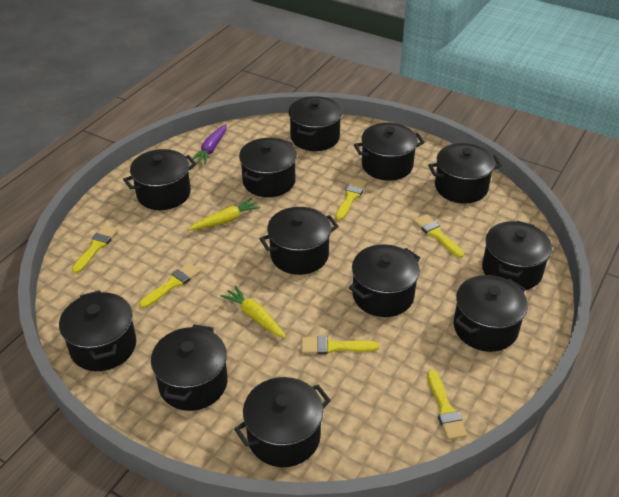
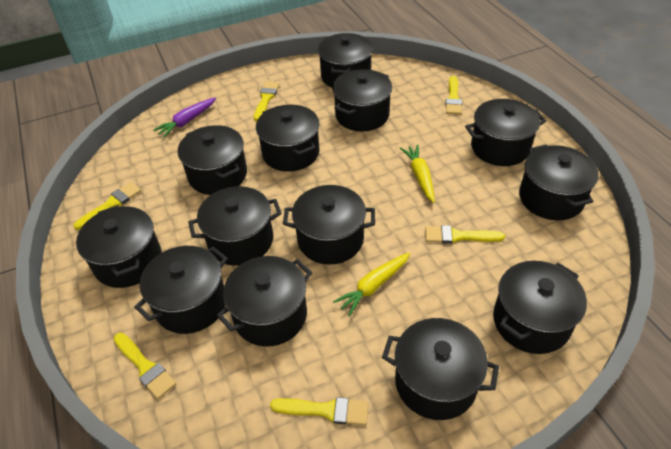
black pot: 12 -> 13

